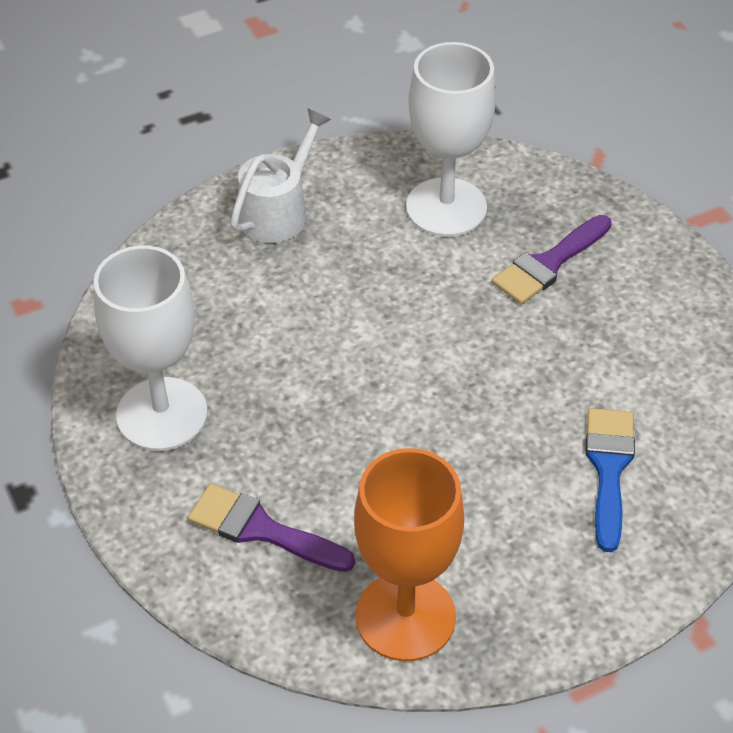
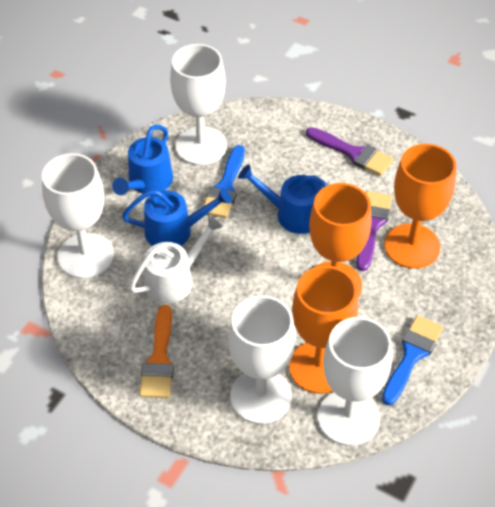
blue brush: 1 -> 2
blue watering can: 0 -> 3
orange brush: 0 -> 1
orange goblet: 1 -> 3
white goblet: 2 -> 4

